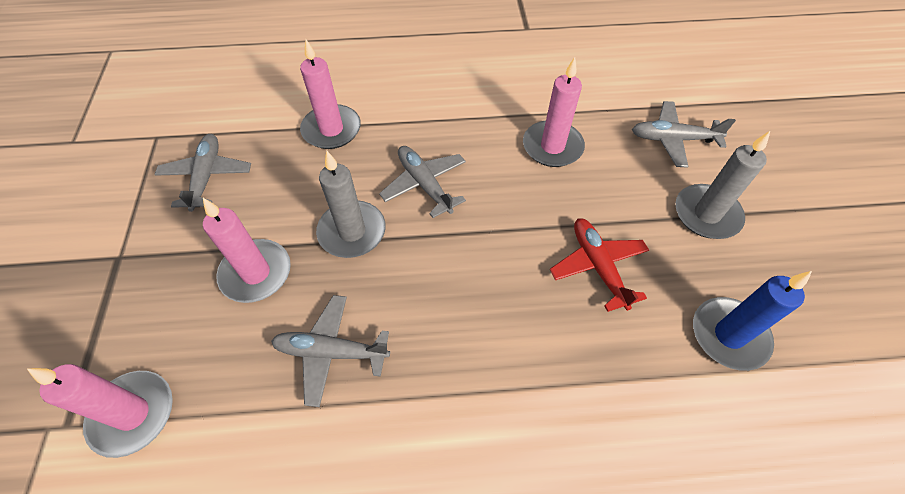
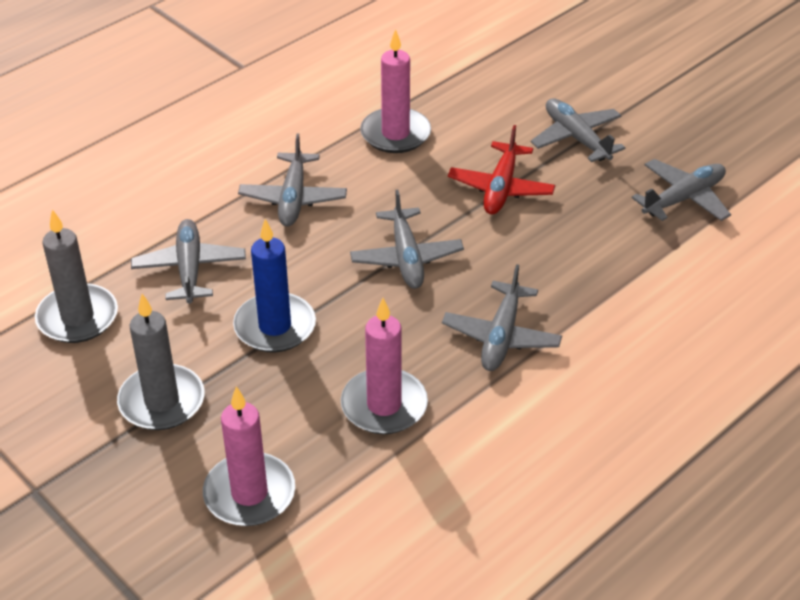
grey plane: 4 -> 6
pink candle: 4 -> 3

